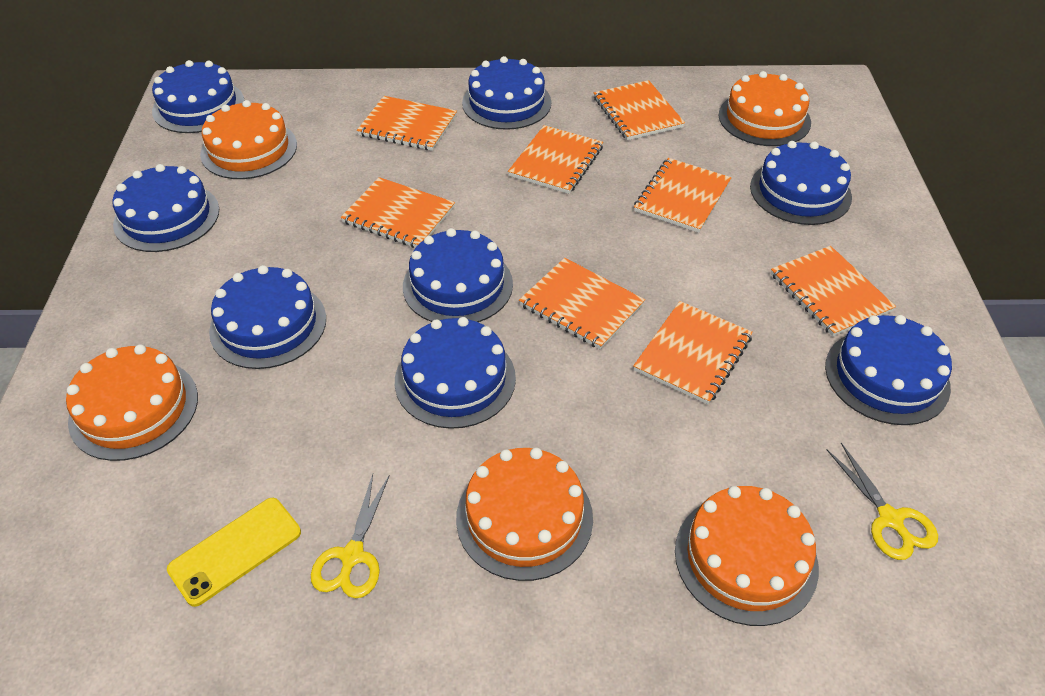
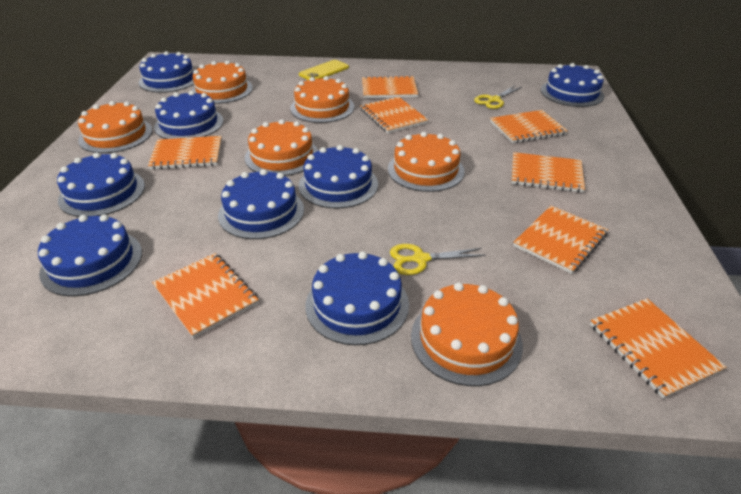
orange cake: 5 -> 6

